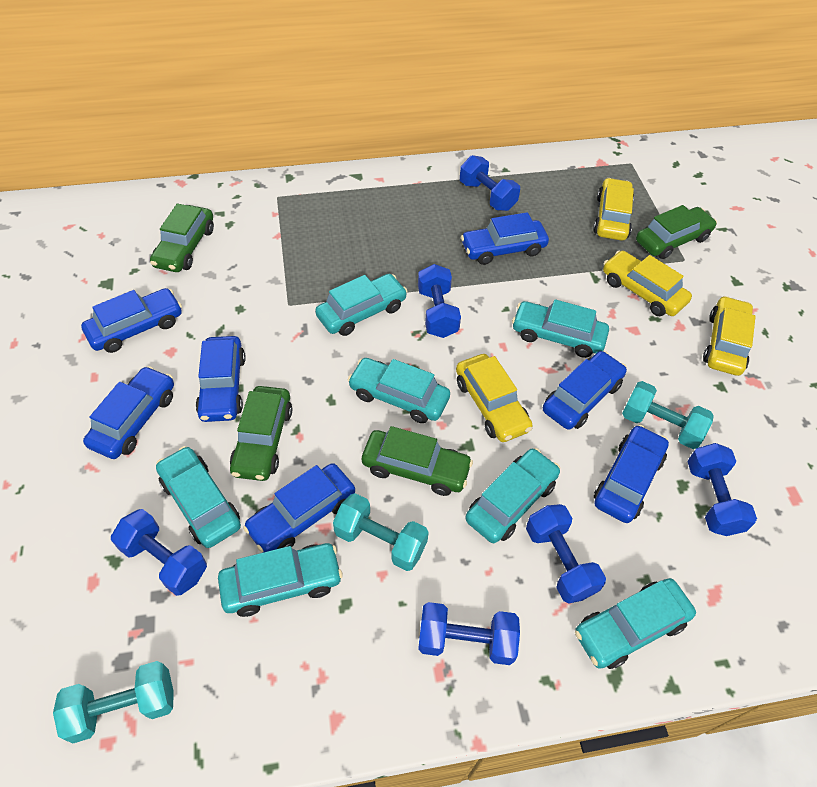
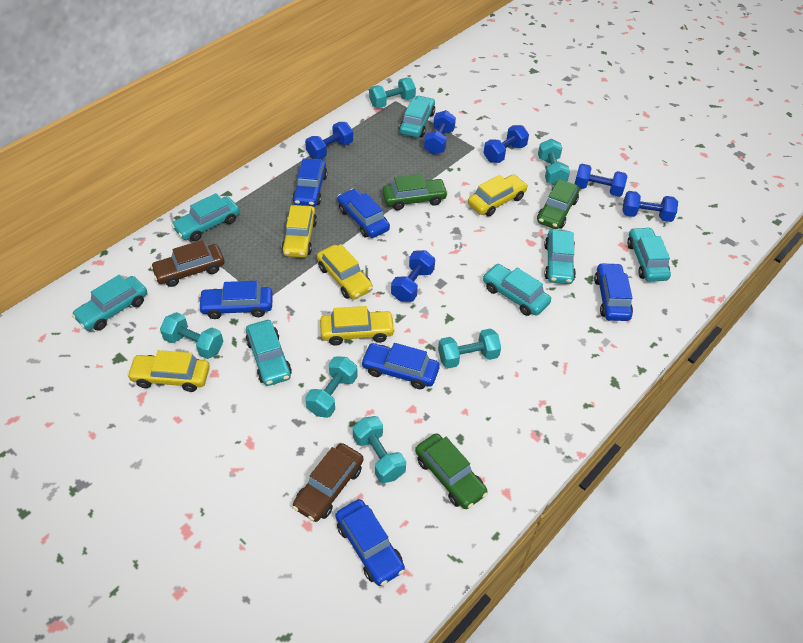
blue car: 7 -> 6
brown car: 0 -> 2
green car: 4 -> 3
turquoise dumbbell: 3 -> 6
yellow car: 4 -> 5

